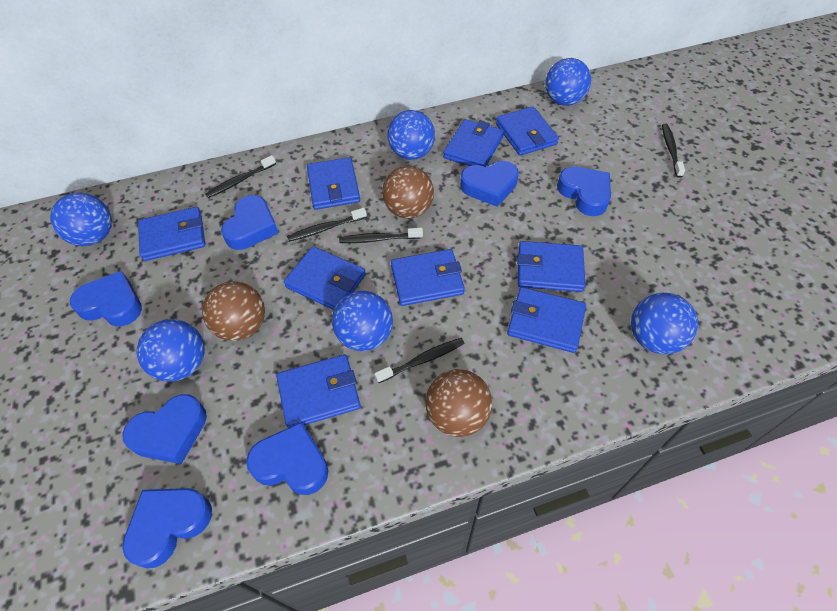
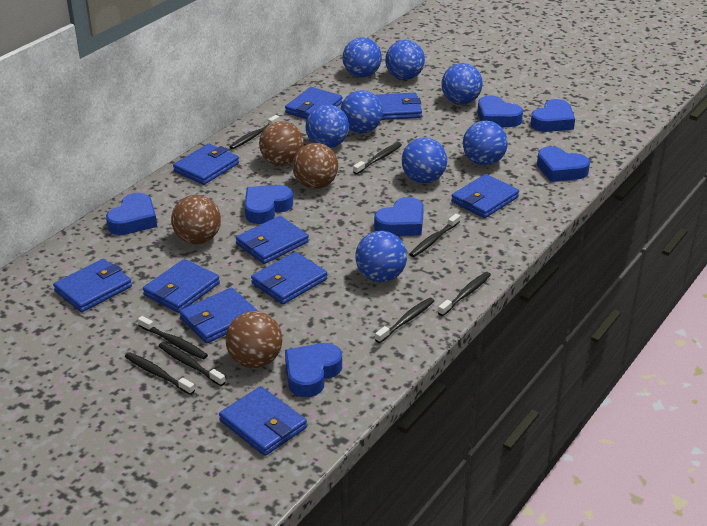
black toothbrush: 5 -> 8
blue ball: 6 -> 8
blue wallet: 9 -> 10
brown ball: 3 -> 4

